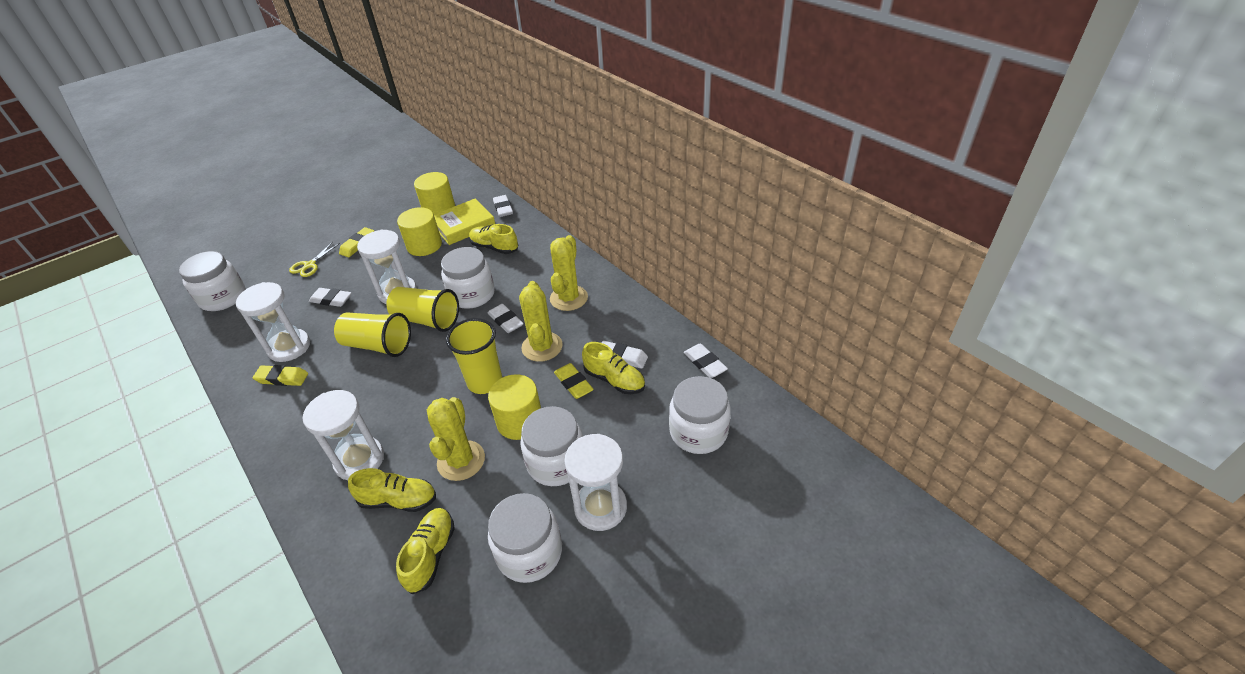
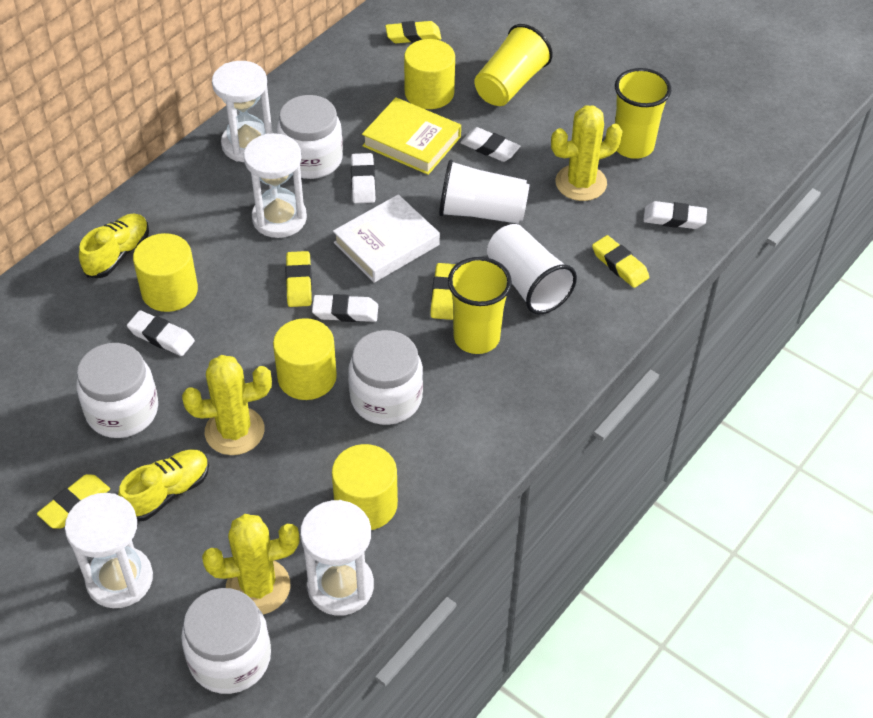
white book: 0 -> 1
white cup: 0 -> 2
white jar: 5 -> 4
yellow cylinder: 3 -> 4
yellow eraser: 3 -> 5
yellow scissors: 1 -> 0
yellow shoe: 4 -> 2

